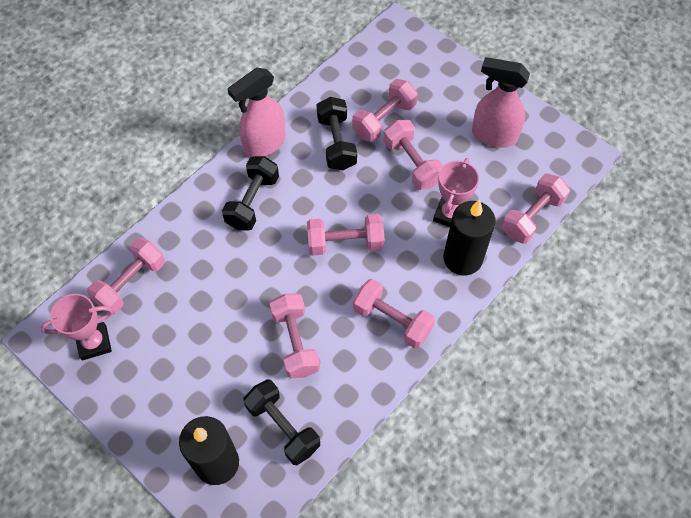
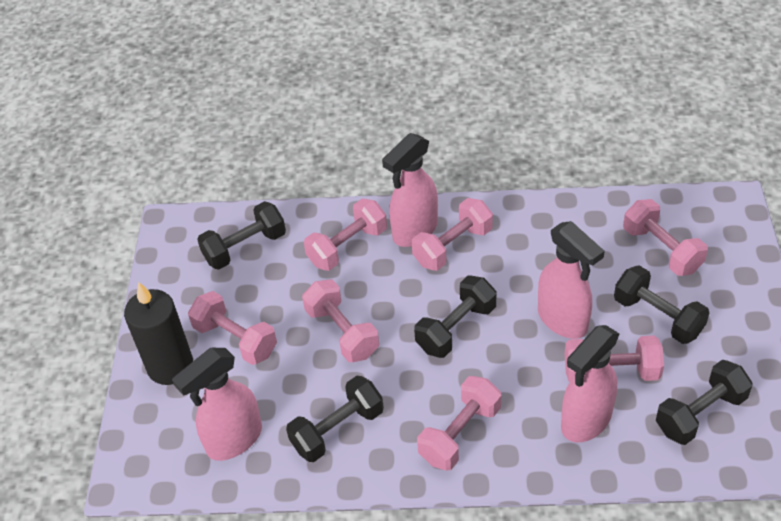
black candle: 2 -> 1
black dumbbell: 3 -> 5
pink spray bottle: 2 -> 4
pink trophy: 2 -> 0

